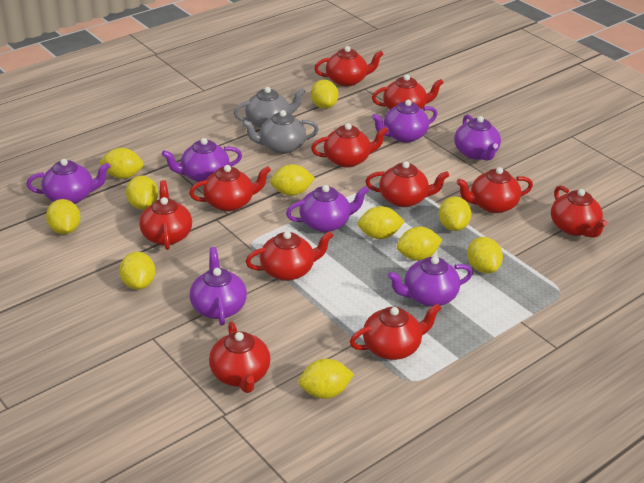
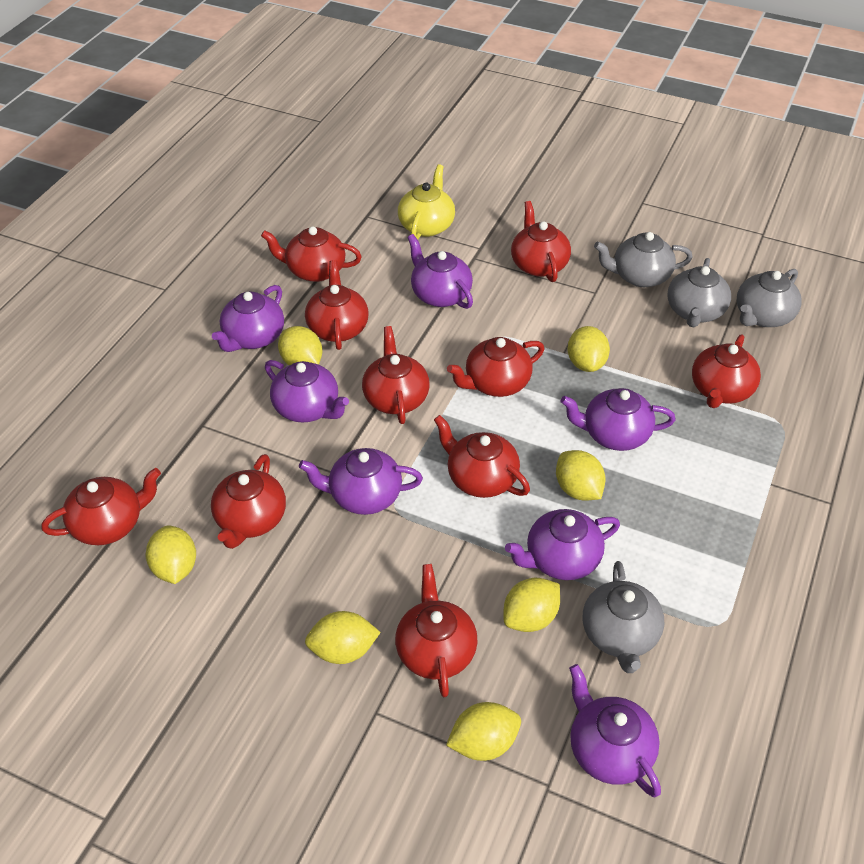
grey teapot: 2 -> 4
red teapot: 11 -> 10
yellow lemon: 11 -> 7
yellow teapot: 0 -> 1

